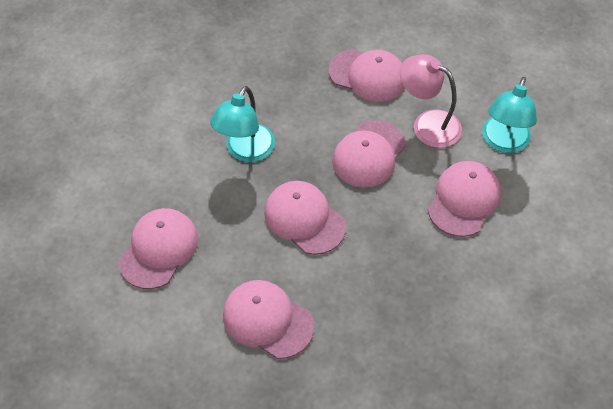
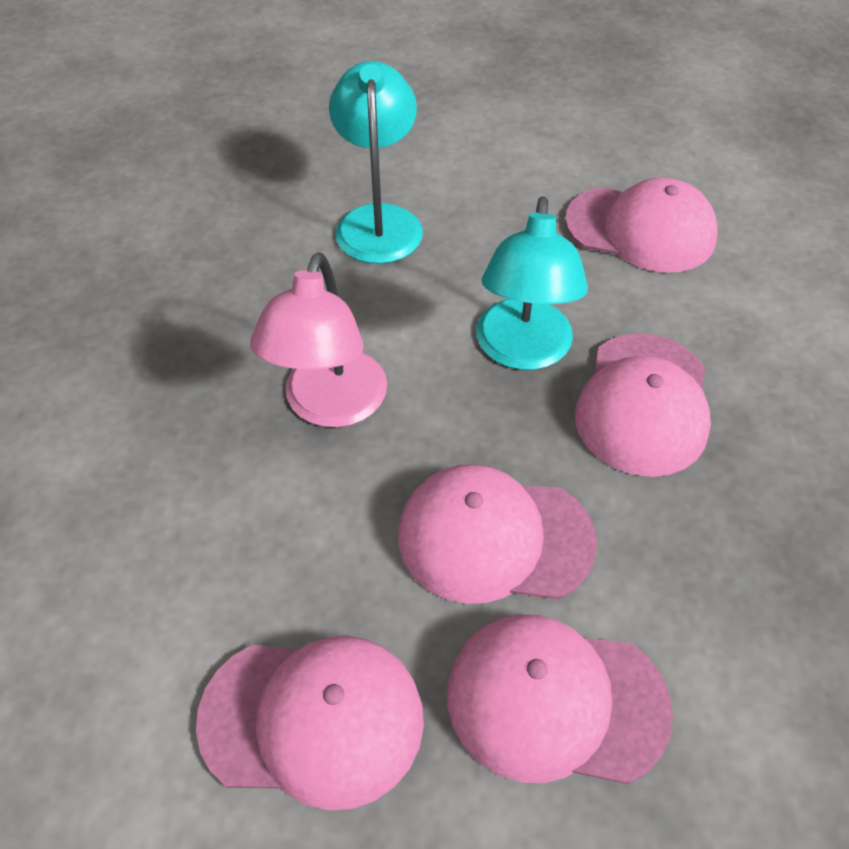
pink cap: 6 -> 5

